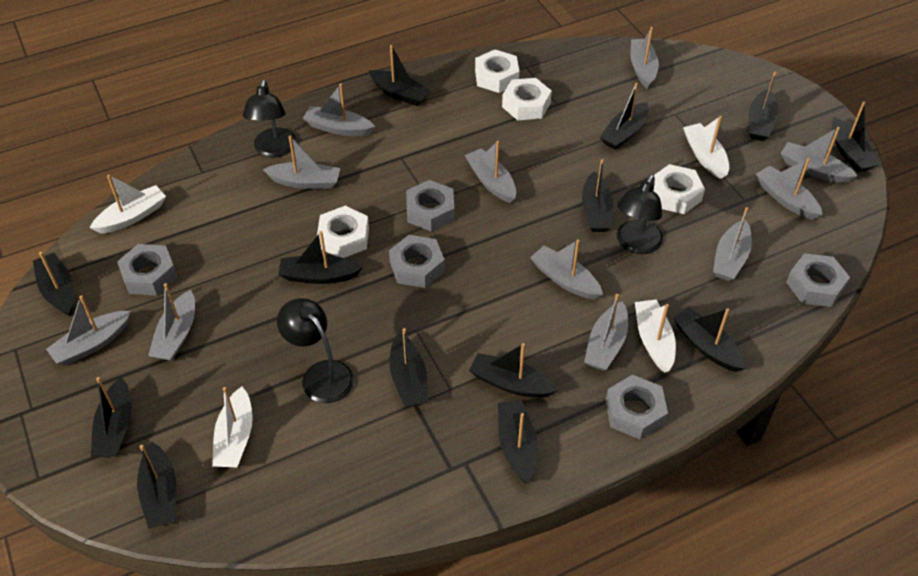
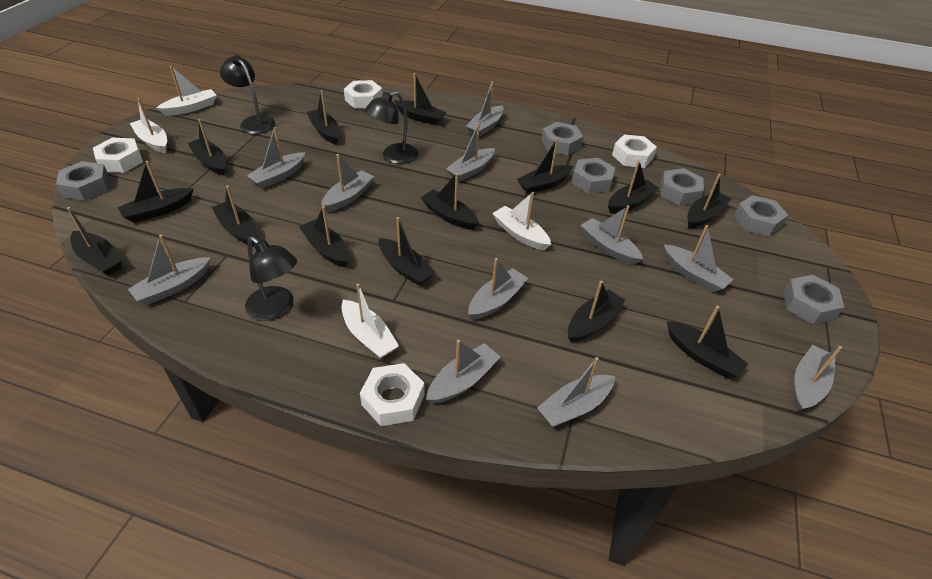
black boat: 13 -> 14
grey nut: 5 -> 6

